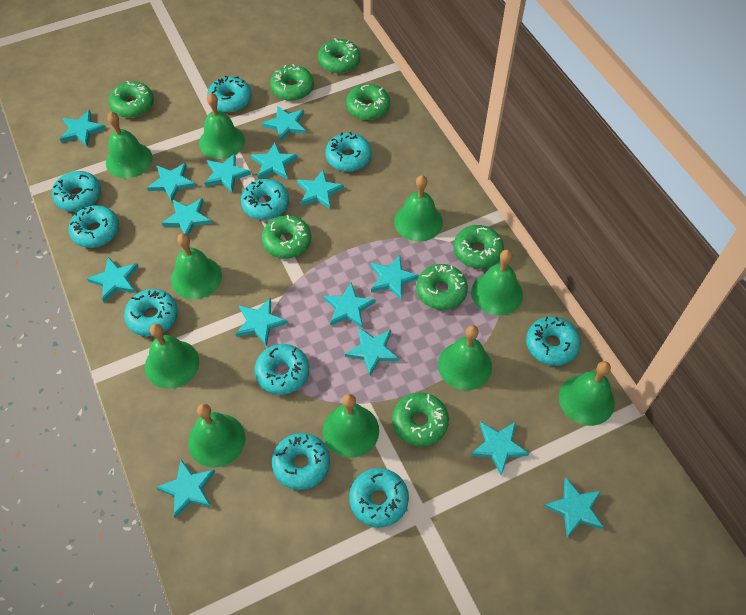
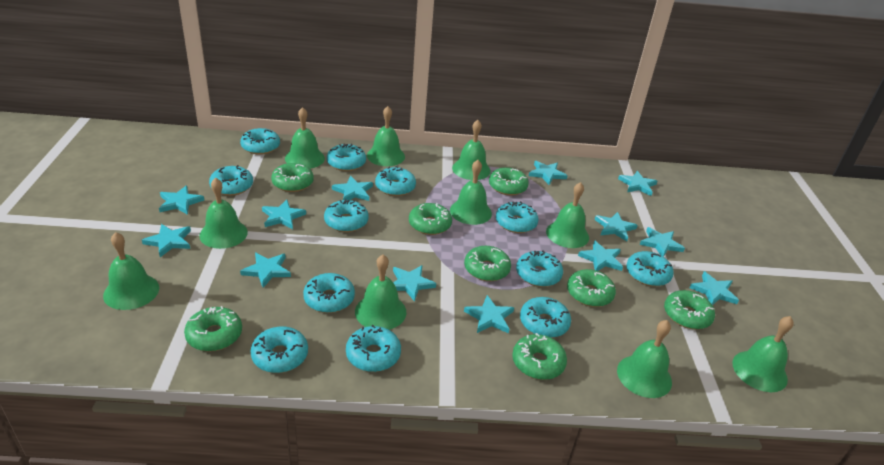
turquoise donut: 10 -> 12
turquoise star: 15 -> 13

